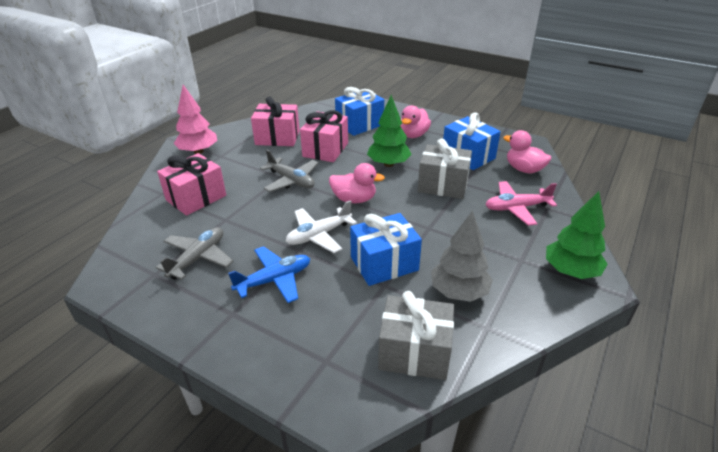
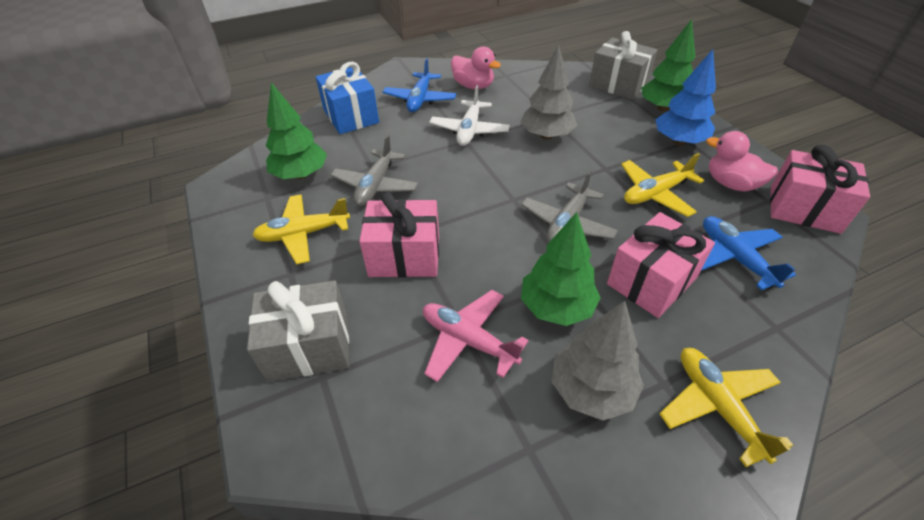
blue gift: 3 -> 1
blue plane: 1 -> 2
blue tree: 0 -> 1
green tree: 2 -> 3
grey tree: 1 -> 2
pink duck: 3 -> 2
pink tree: 1 -> 0
yellow plane: 0 -> 3

